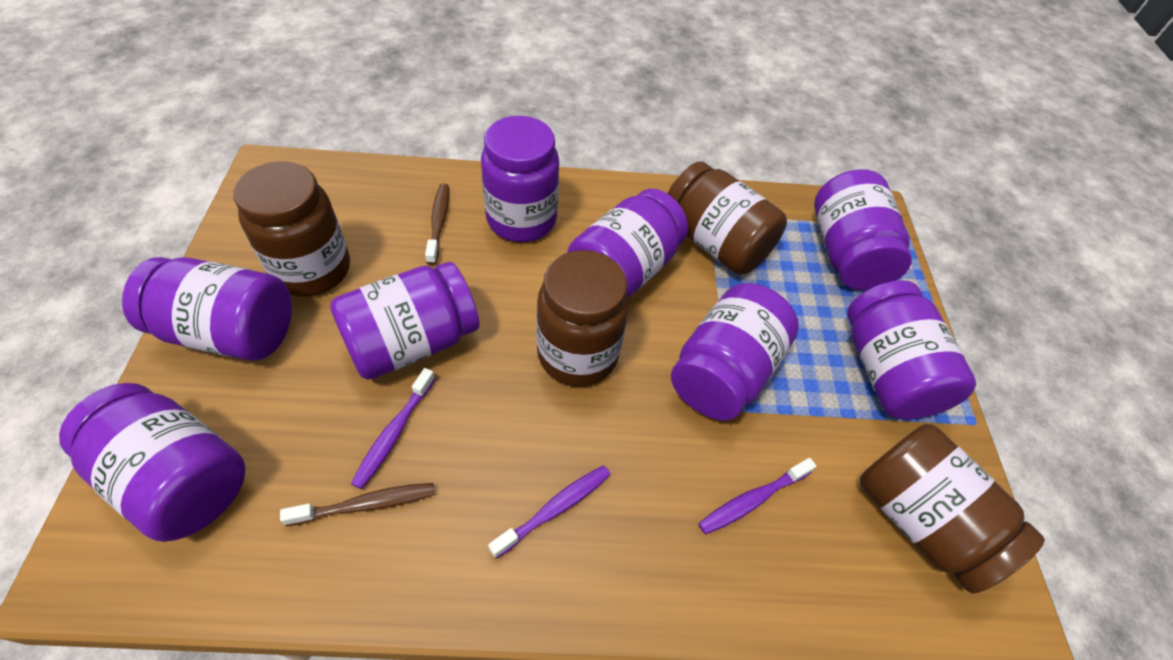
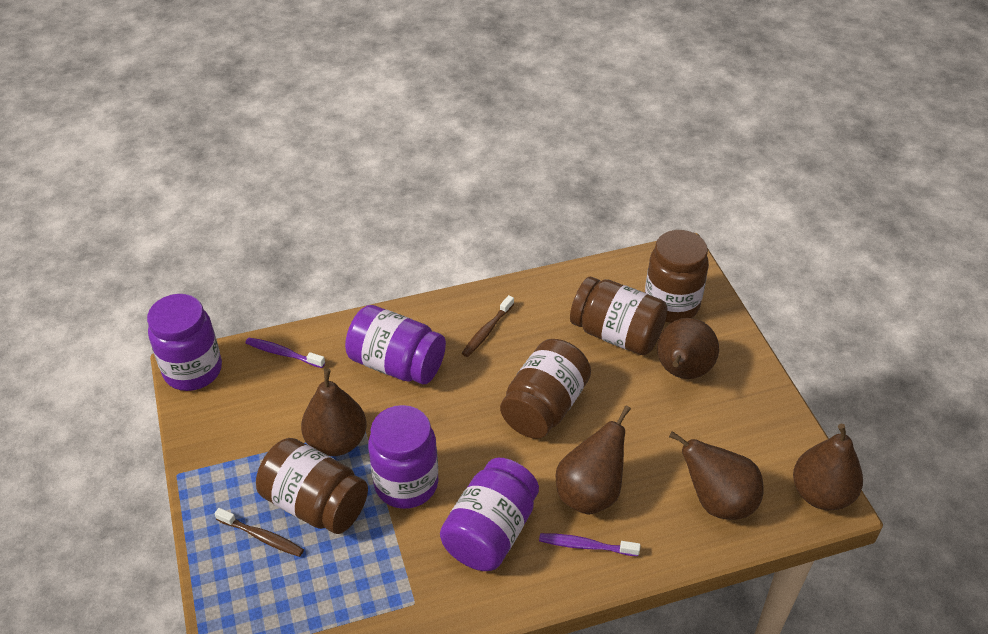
brown pear: 0 -> 5
purple jar: 8 -> 4
purple toothbrush: 3 -> 2

